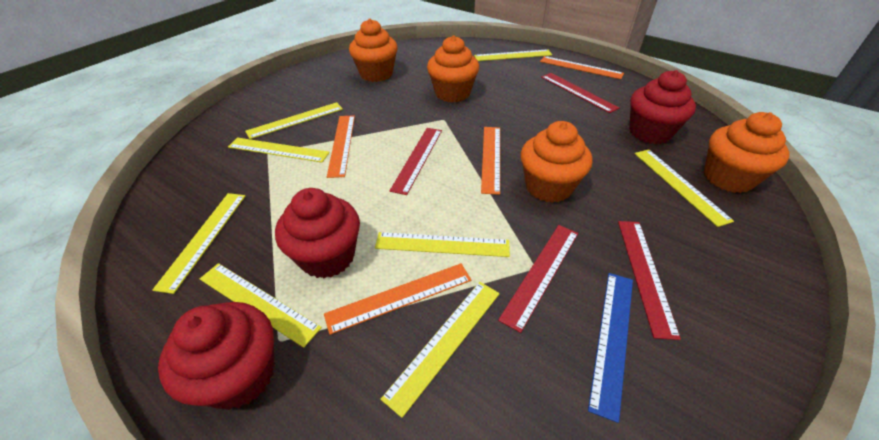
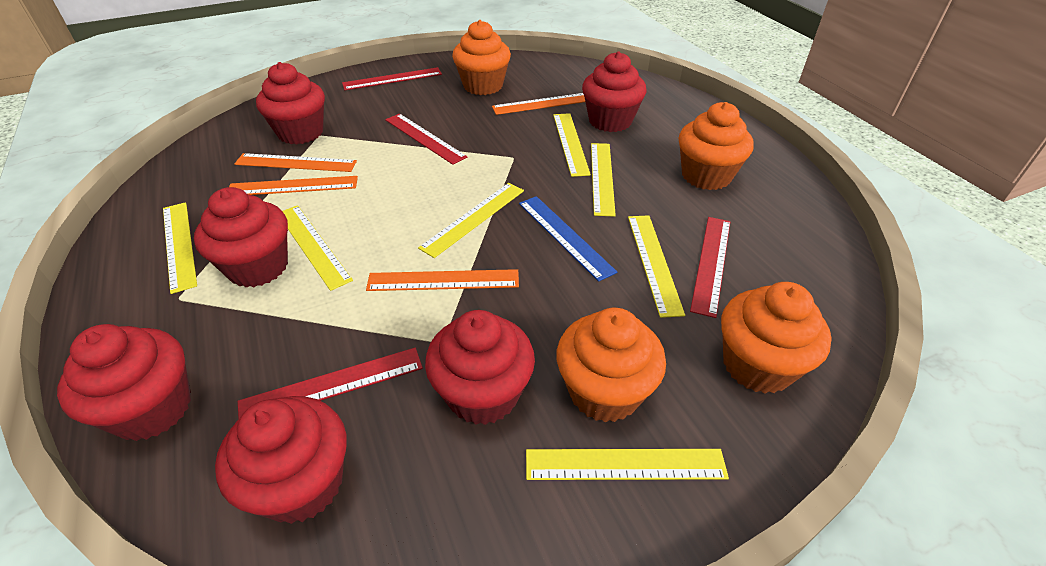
red cupcake: 3 -> 6
yellow ruler: 8 -> 7

